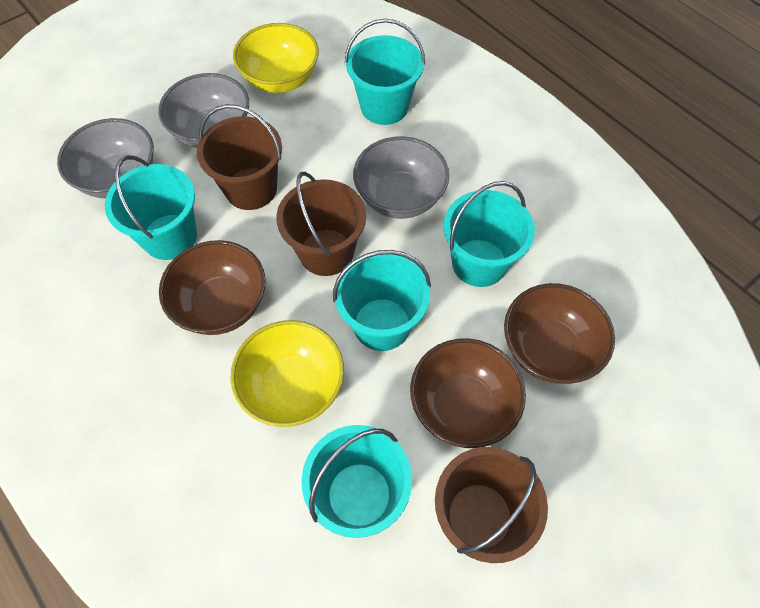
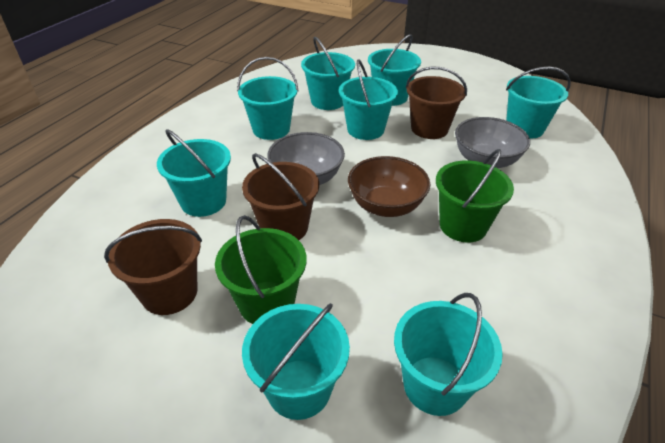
brown bowl: 3 -> 1
green bucket: 0 -> 2
grey bowl: 3 -> 2
turquoise bucket: 5 -> 8
yellow bowl: 2 -> 0

